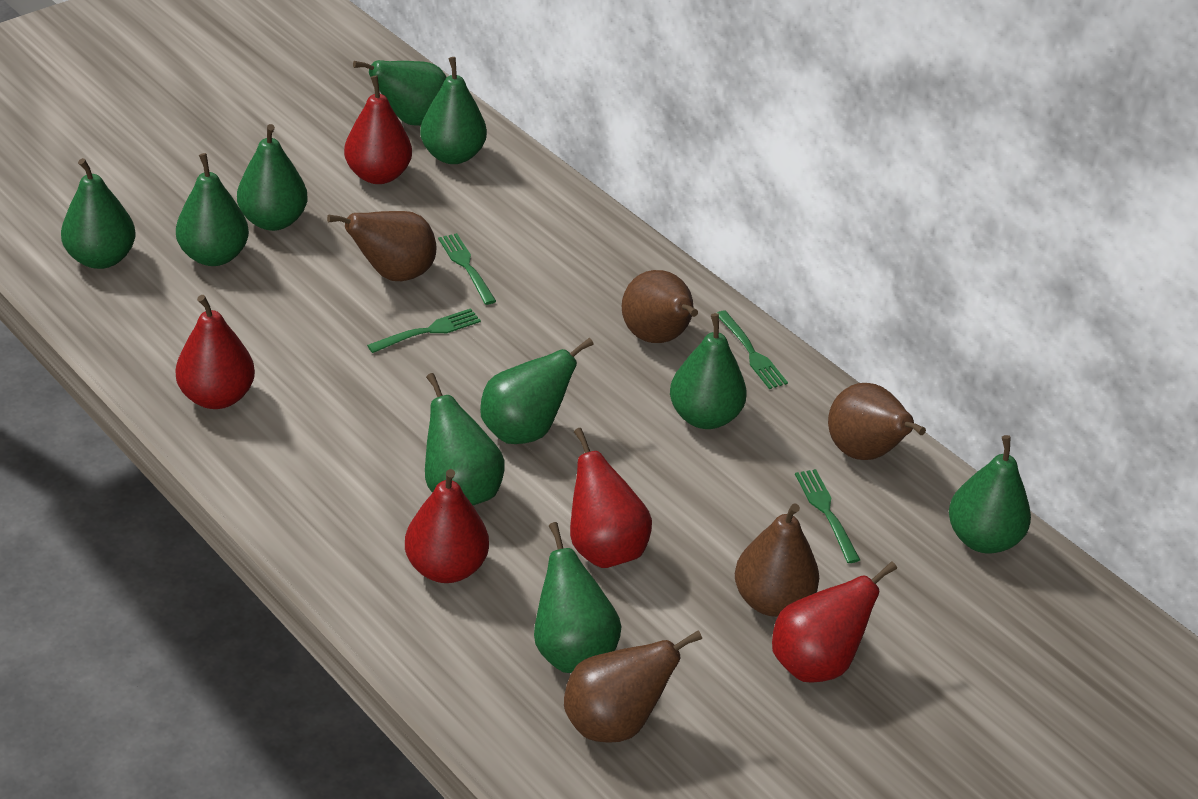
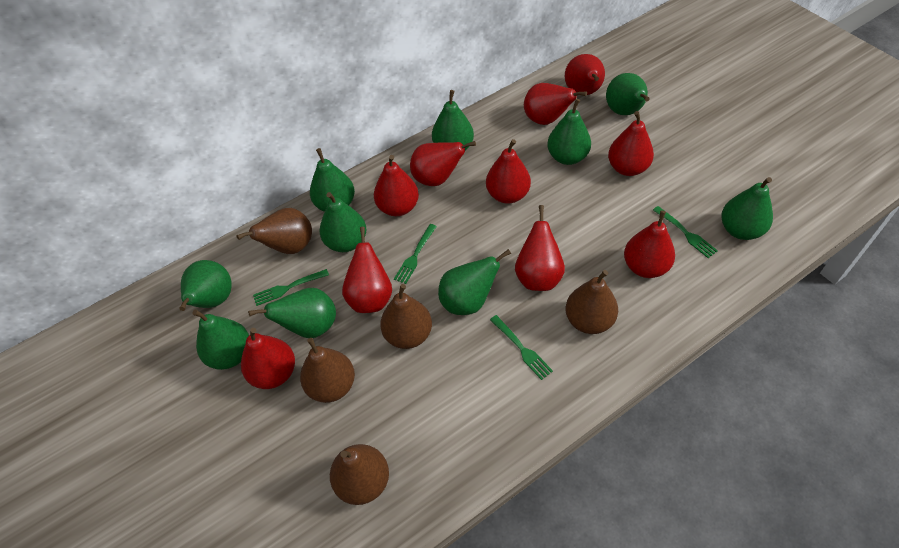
red pear: 5 -> 10

